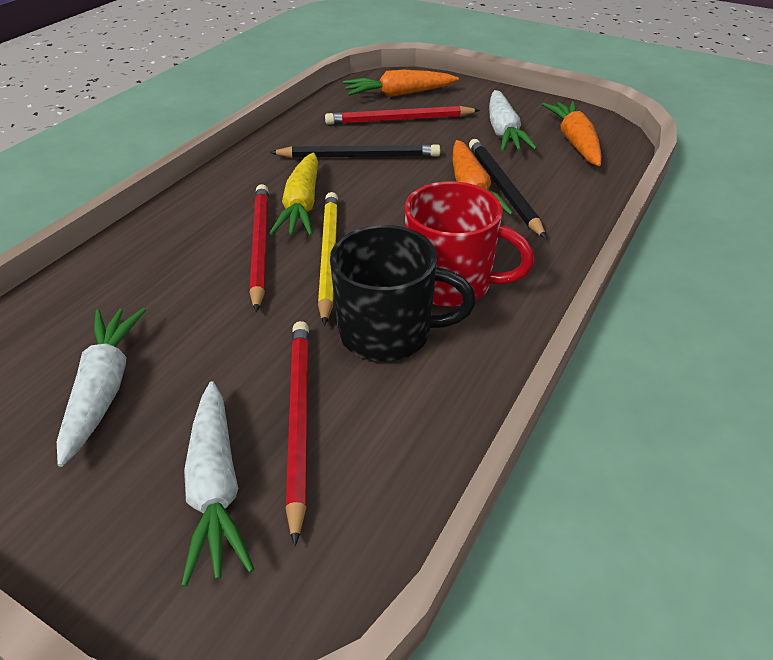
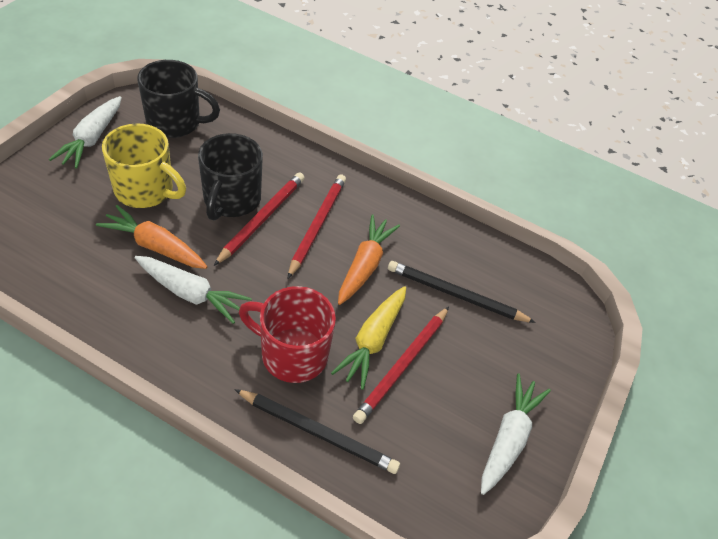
black mug: 1 -> 2
orange carrot: 3 -> 2
yellow mug: 0 -> 1
yellow pencil: 1 -> 0

